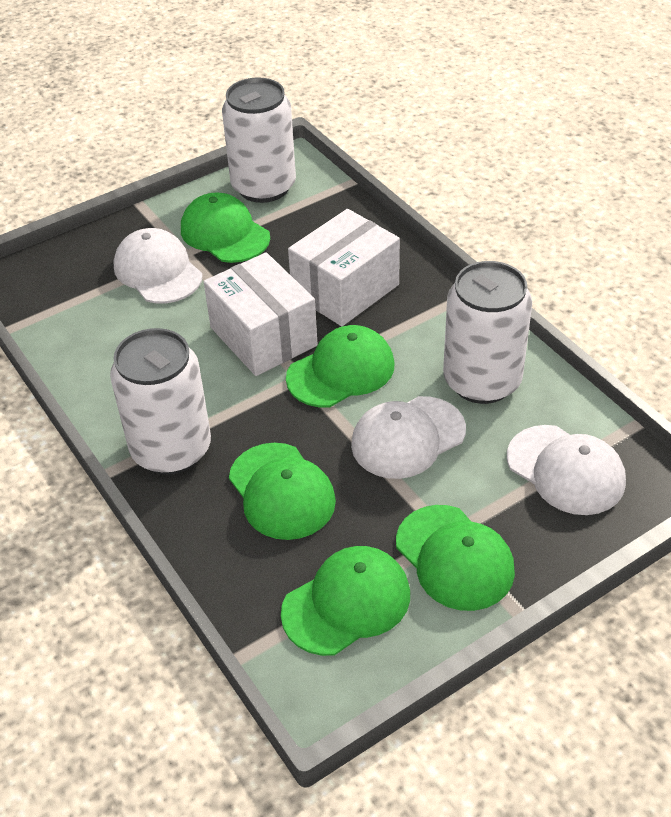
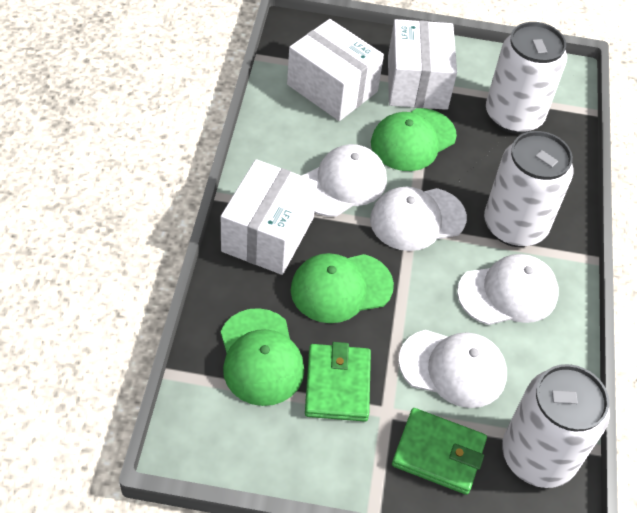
green cap: 5 -> 3
green wallet: 0 -> 2
white box: 2 -> 3
white cap: 3 -> 4

